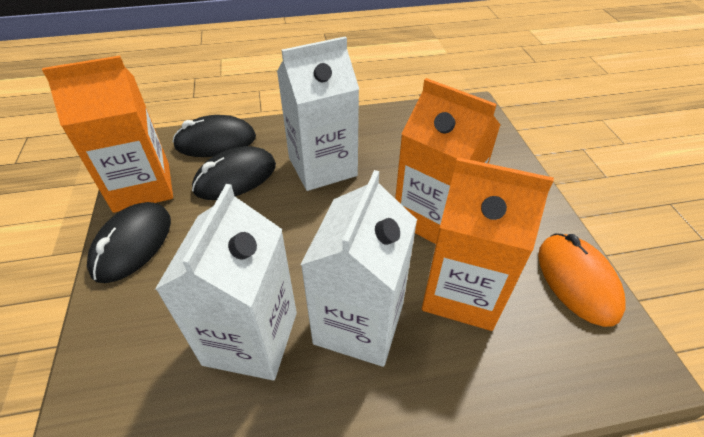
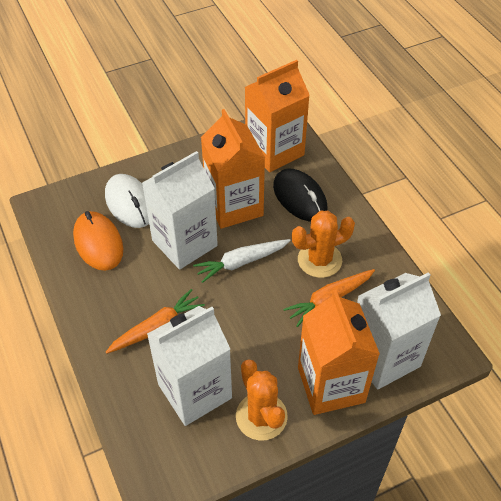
black mouse: 3 -> 1
orange cactus: 0 -> 2
orange carrot: 0 -> 2
white carrot: 0 -> 1
white mouse: 0 -> 1

